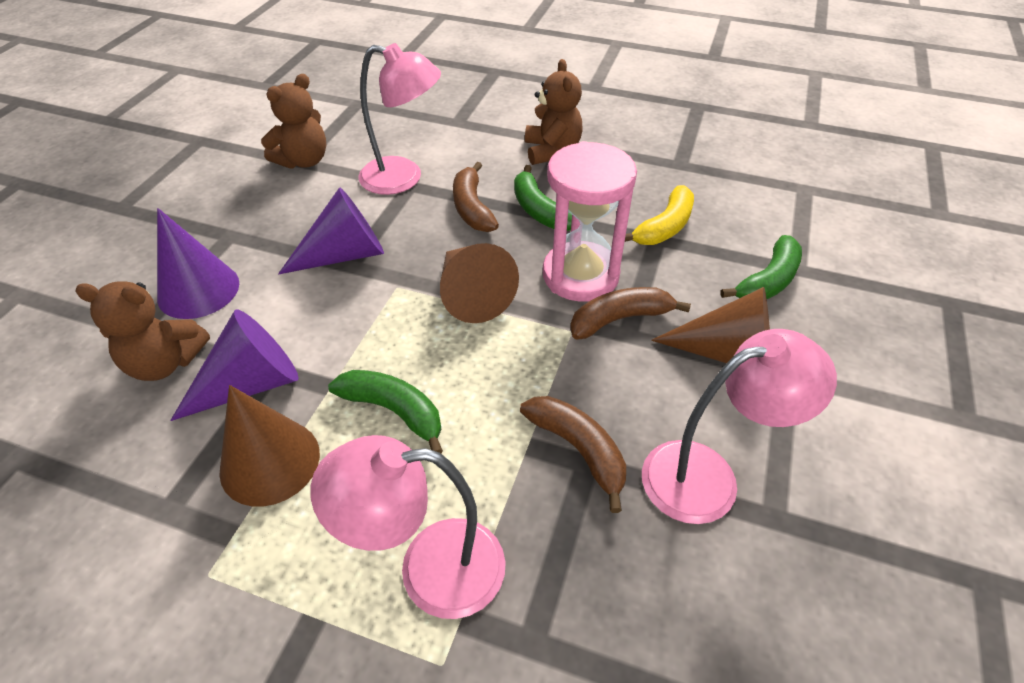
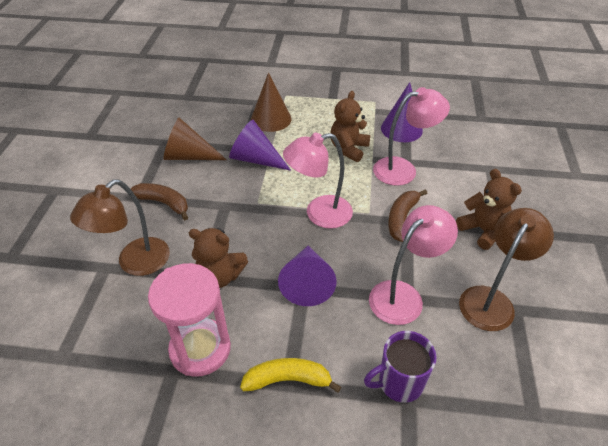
brown banana: 3 -> 2
brown cone: 3 -> 2
brown lamp: 0 -> 2
green banana: 3 -> 0
purple mug: 0 -> 1

